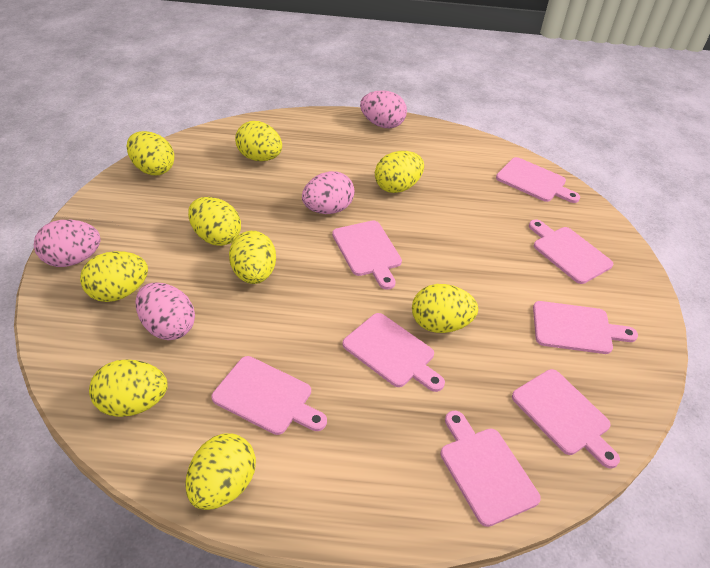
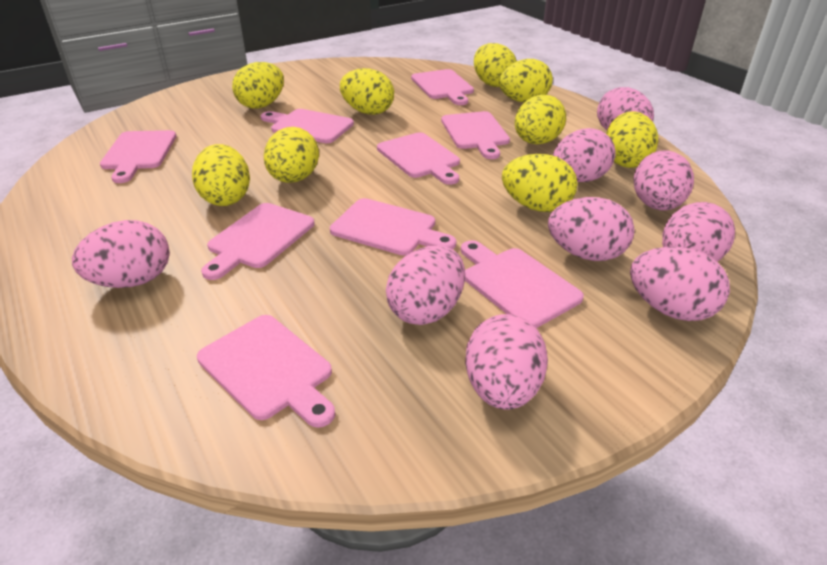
pink cutting board: 8 -> 9
pink egg: 4 -> 9

